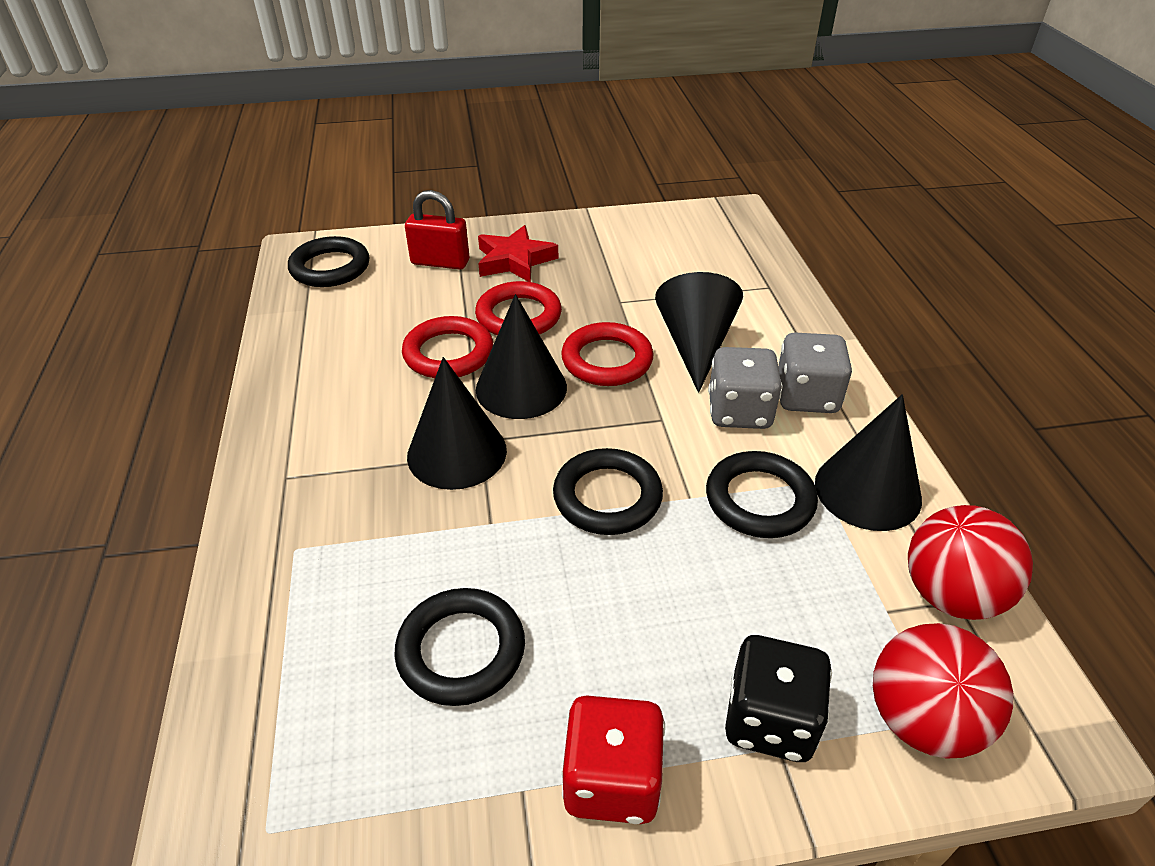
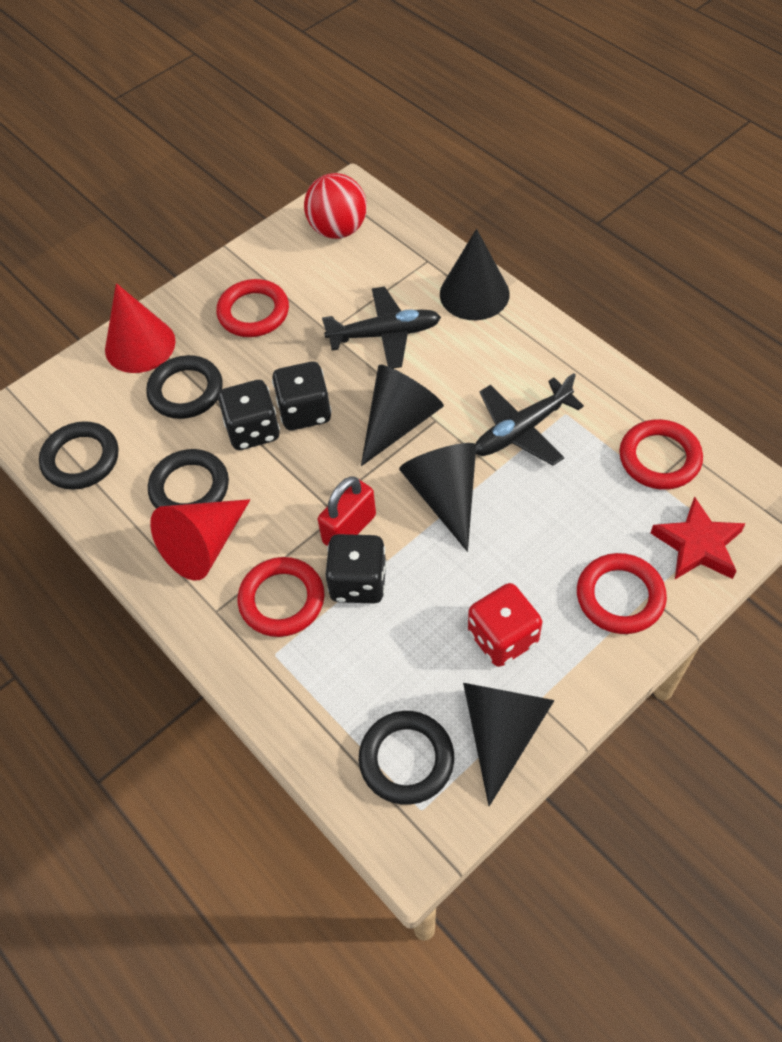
black dice: 1 -> 3
black plane: 0 -> 2
grey dice: 2 -> 0
red ball: 2 -> 1
red cone: 0 -> 2
red ring: 3 -> 4

